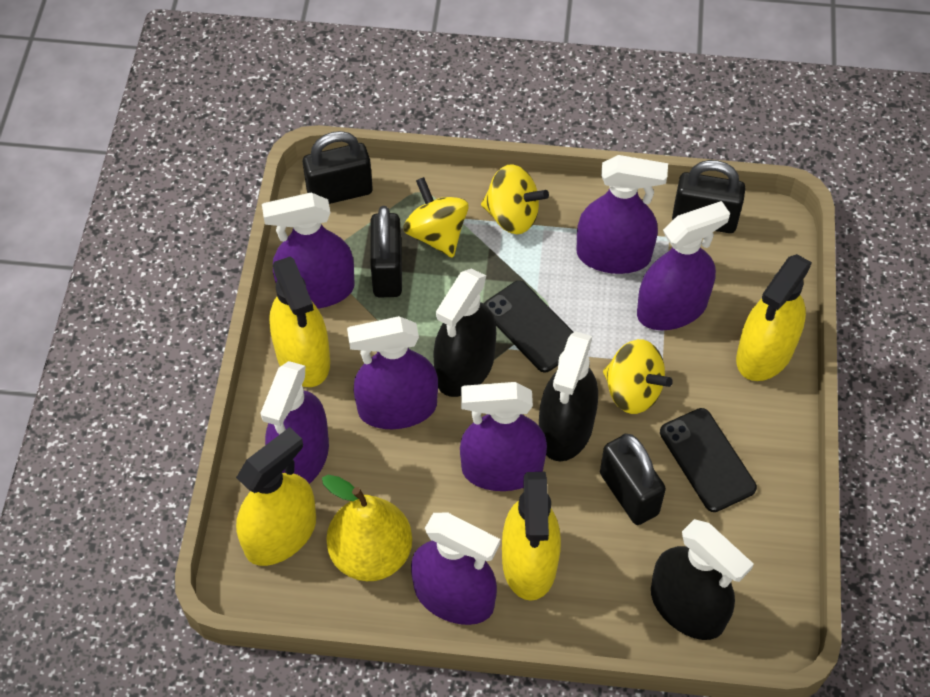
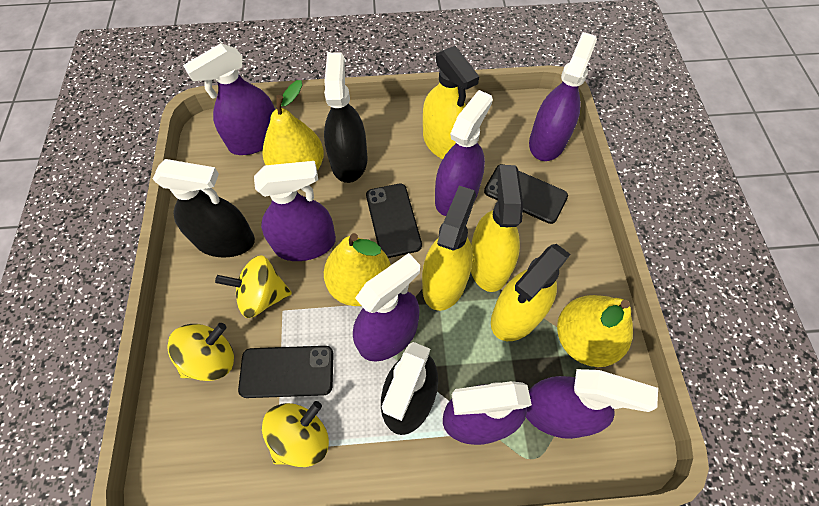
black padlock: 4 -> 0
black phone: 2 -> 3
yellow pear: 1 -> 3

